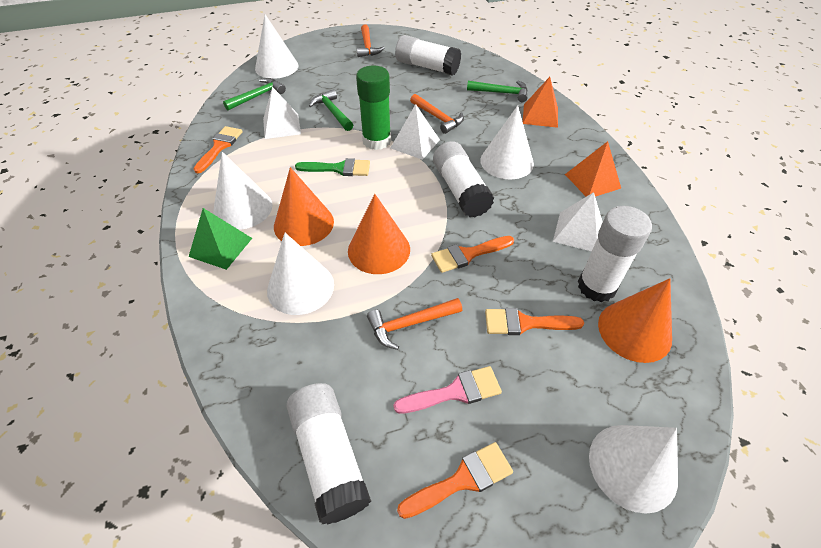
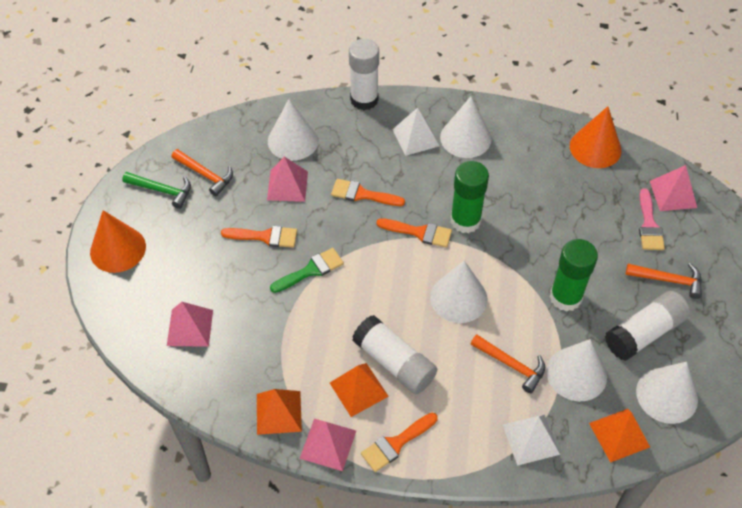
green glue stick: 1 -> 2
green hammer: 3 -> 1
green pyramid: 1 -> 0
orange cone: 3 -> 2
orange pyramid: 2 -> 3
pink pyramid: 0 -> 4
white glue stick: 4 -> 3
white pyramid: 3 -> 2

